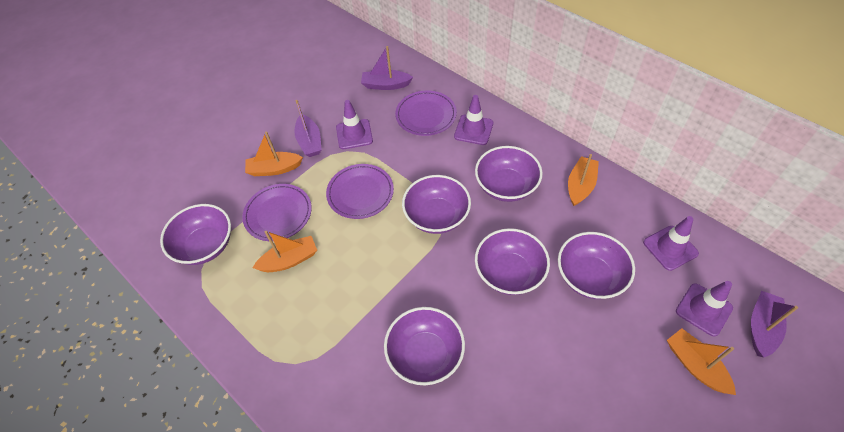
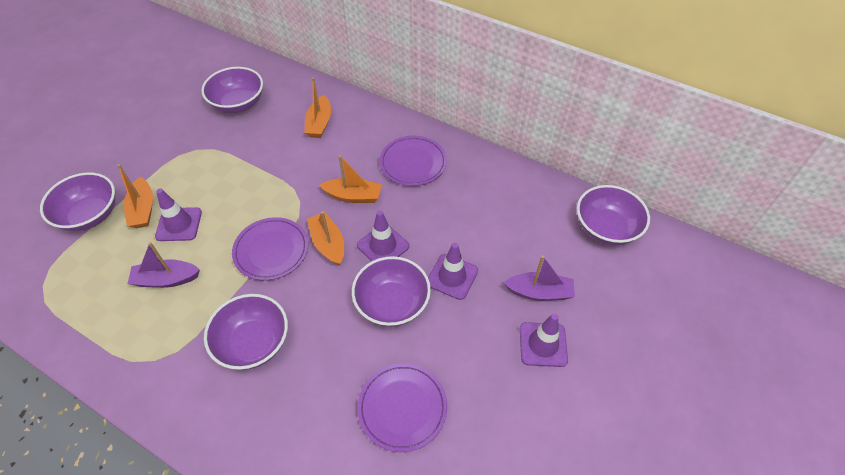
purple boat: 3 -> 2
purple bowl: 6 -> 5

